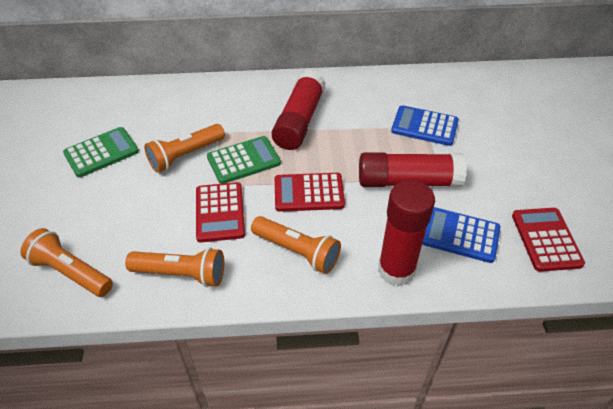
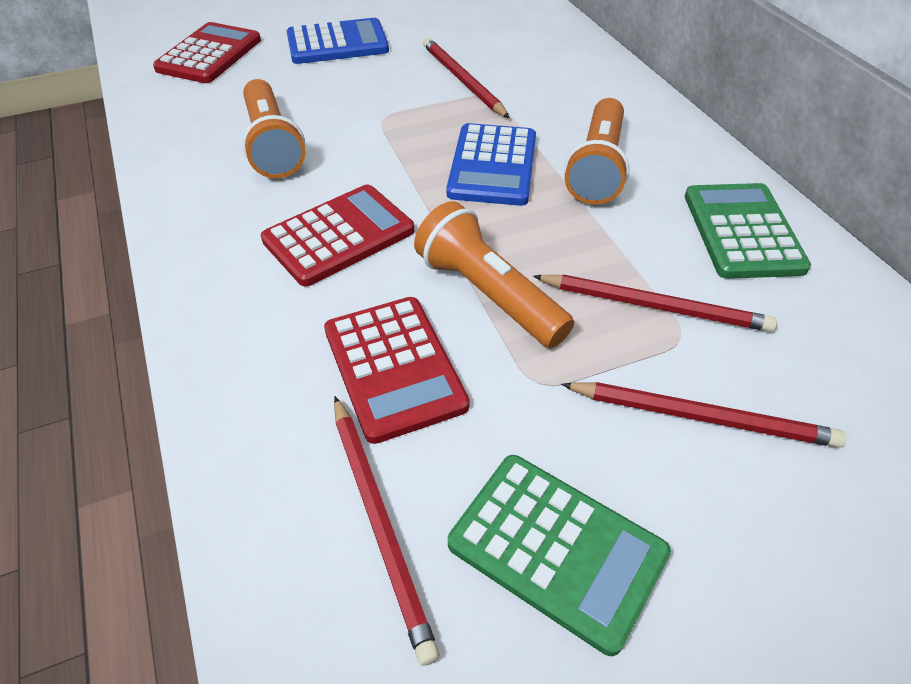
orange flashlight: 4 -> 3
red glue stick: 3 -> 0
red pencil: 0 -> 4

